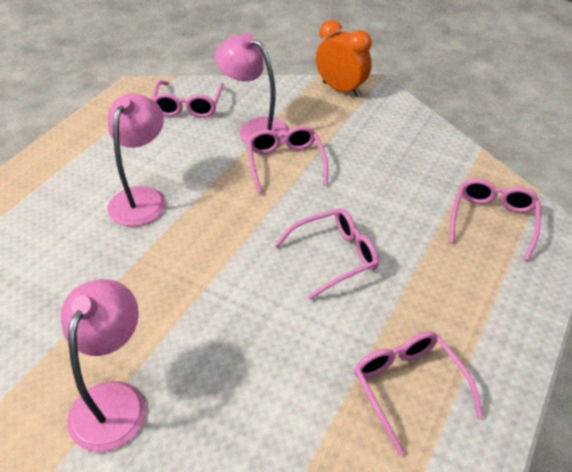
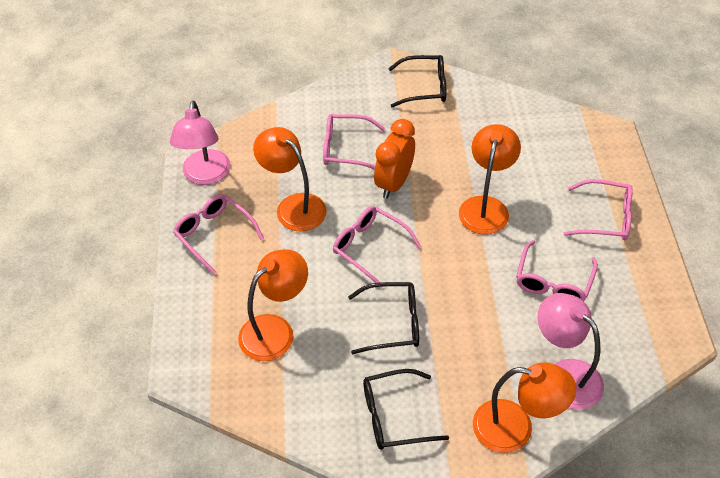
black glasses: 0 -> 3
orange lamp: 0 -> 4
pink lamp: 3 -> 2

